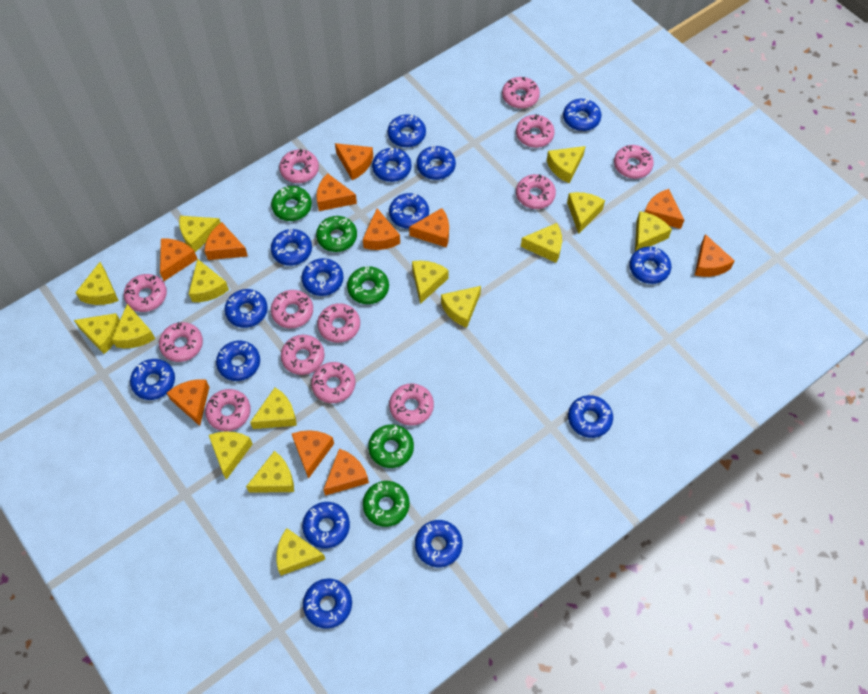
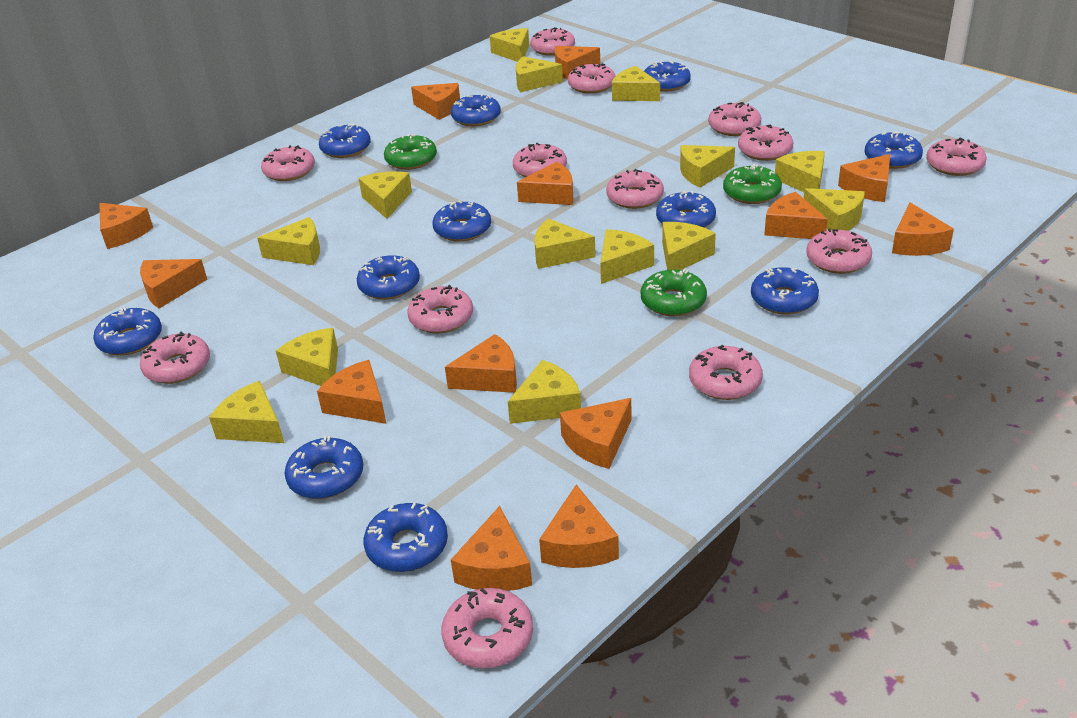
blue donut: 15 -> 11
green donut: 5 -> 3
orange cheese: 11 -> 13
yellow cheese: 15 -> 14

